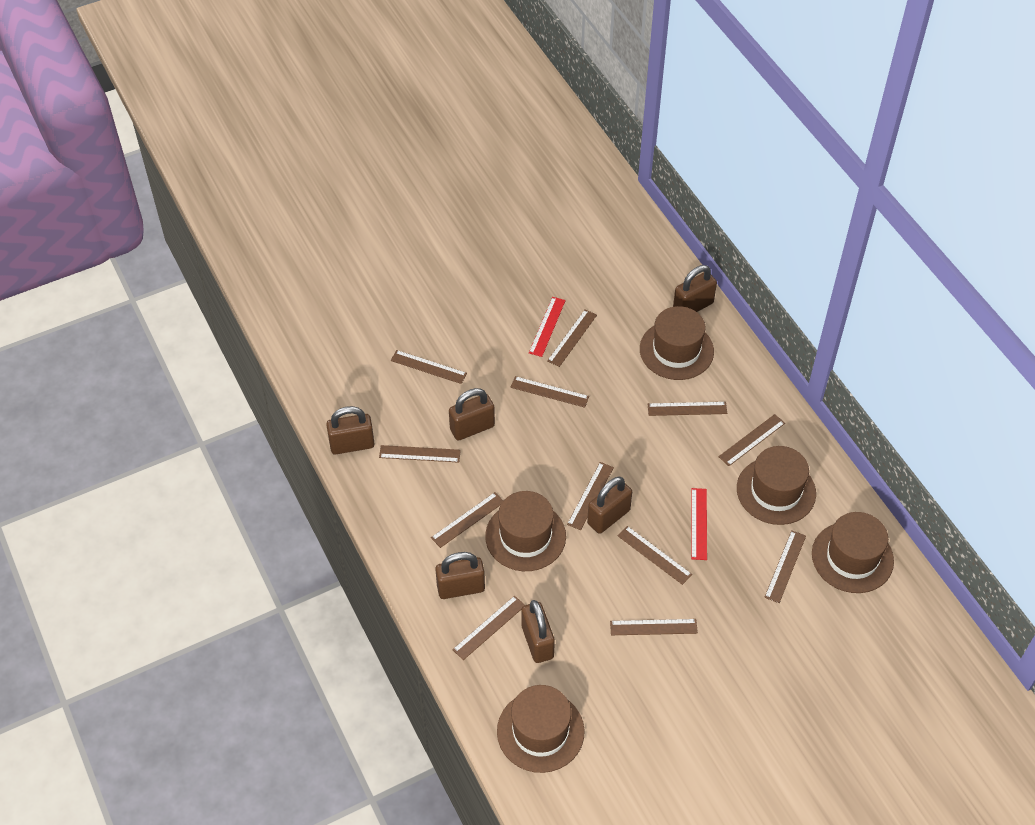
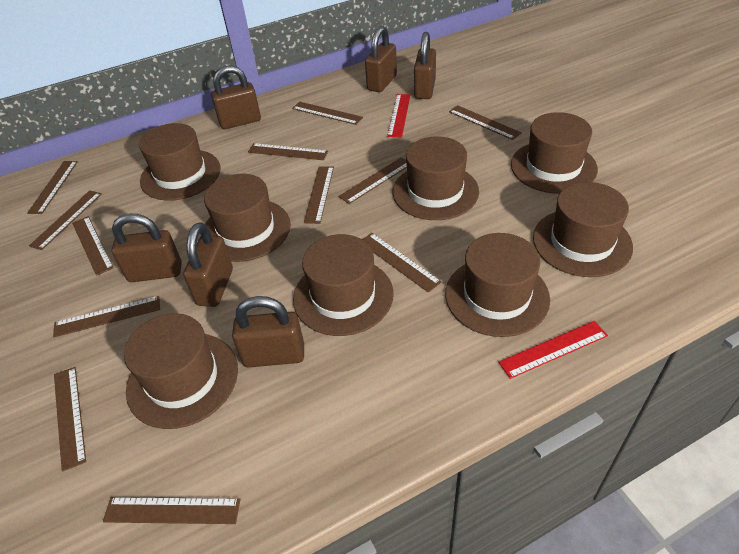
brown hat: 5 -> 8

